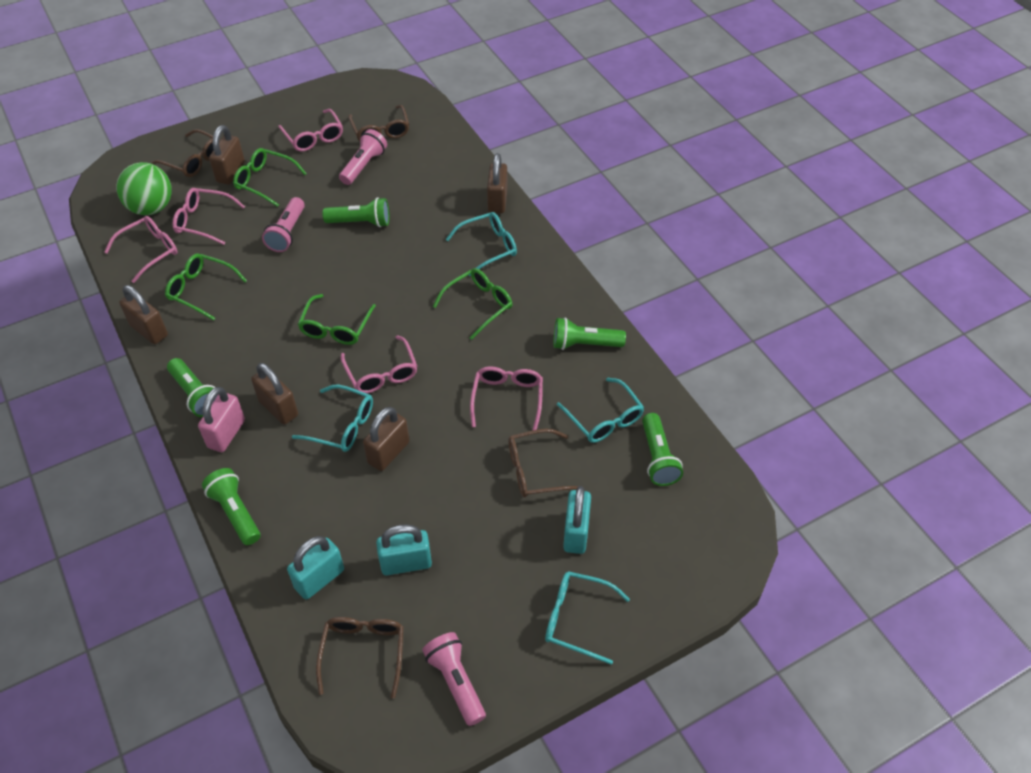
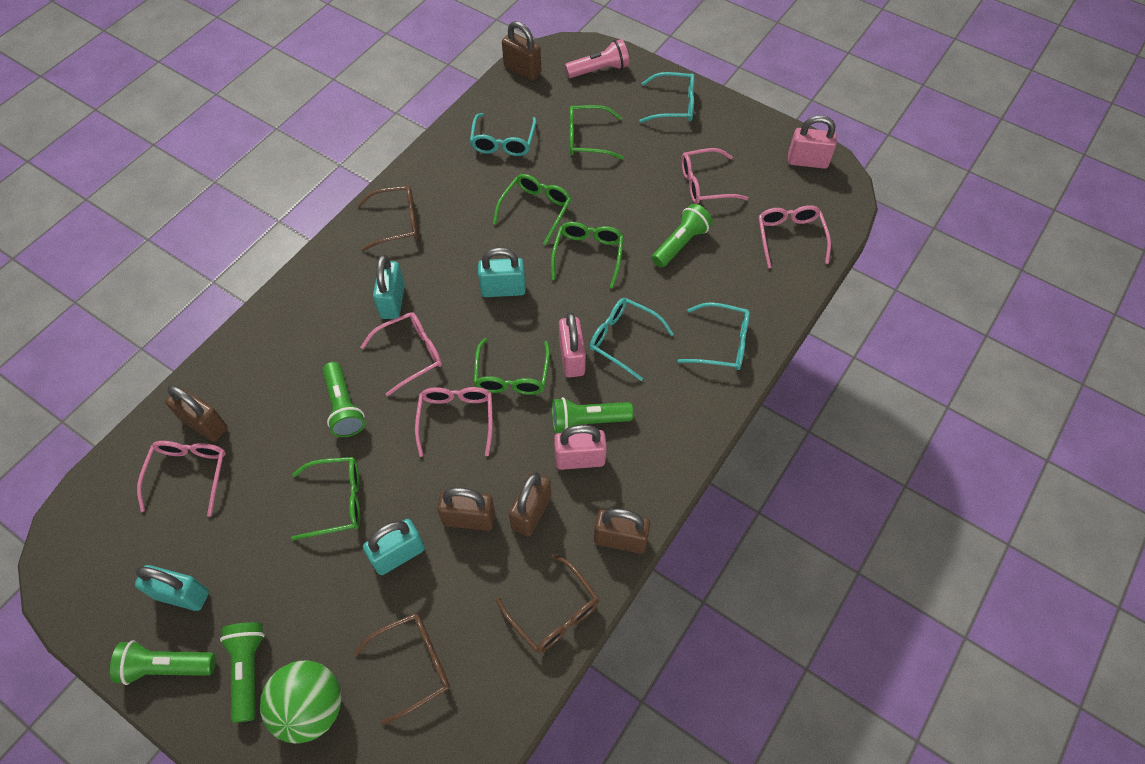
brown glasses: 4 -> 3
green glasses: 4 -> 5
pink flashlight: 3 -> 1
pink padlock: 1 -> 3
turquoise padlock: 3 -> 4

